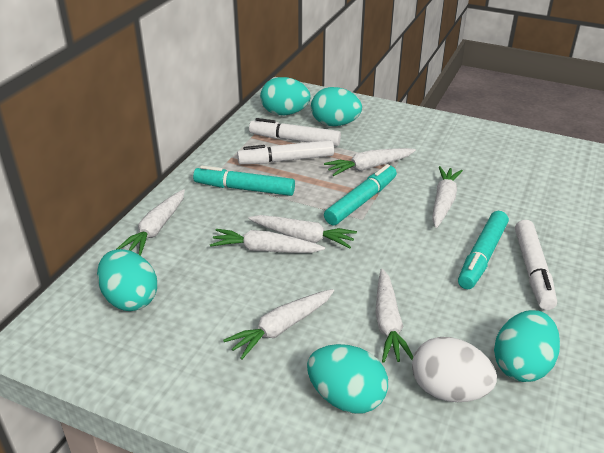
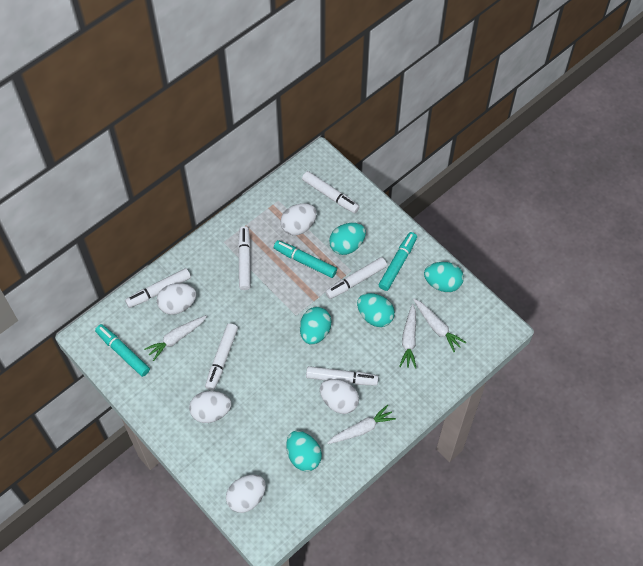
white carrot: 7 -> 4
white egg: 1 -> 5
white marker: 3 -> 6

